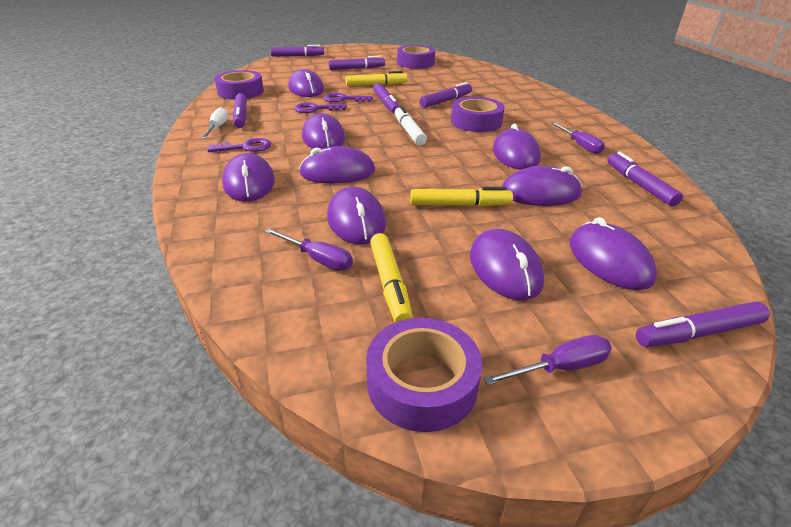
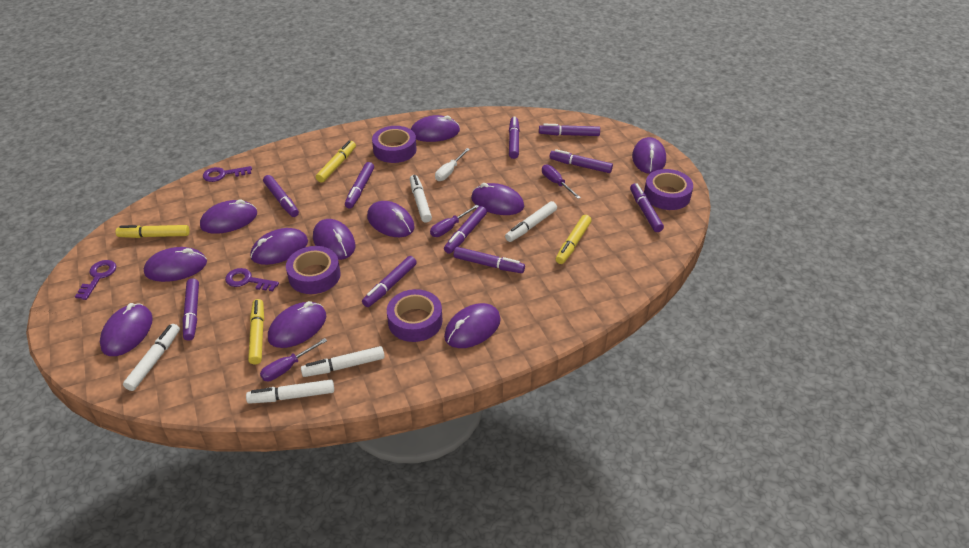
purple marker: 7 -> 10
purple mouse: 9 -> 11
white marker: 1 -> 5
yellow marker: 3 -> 4

